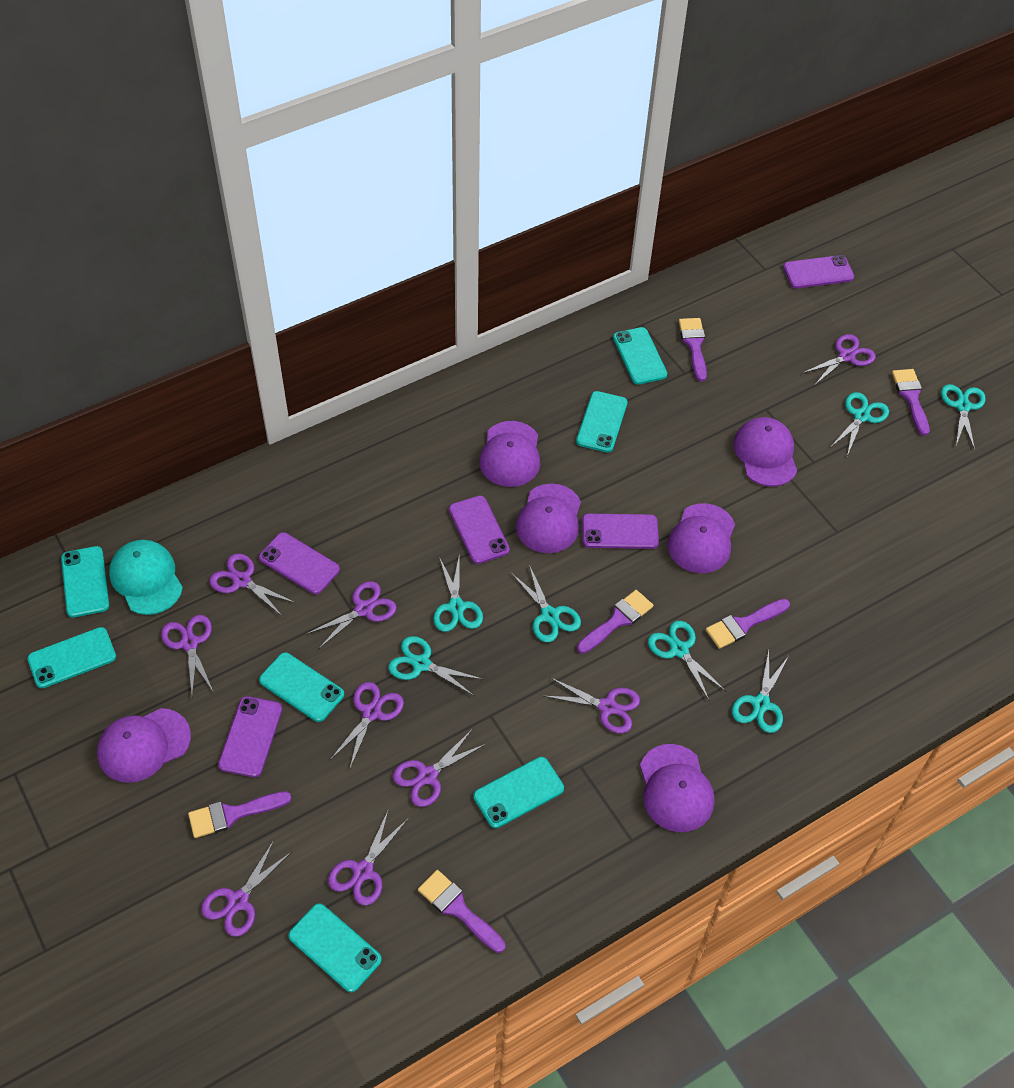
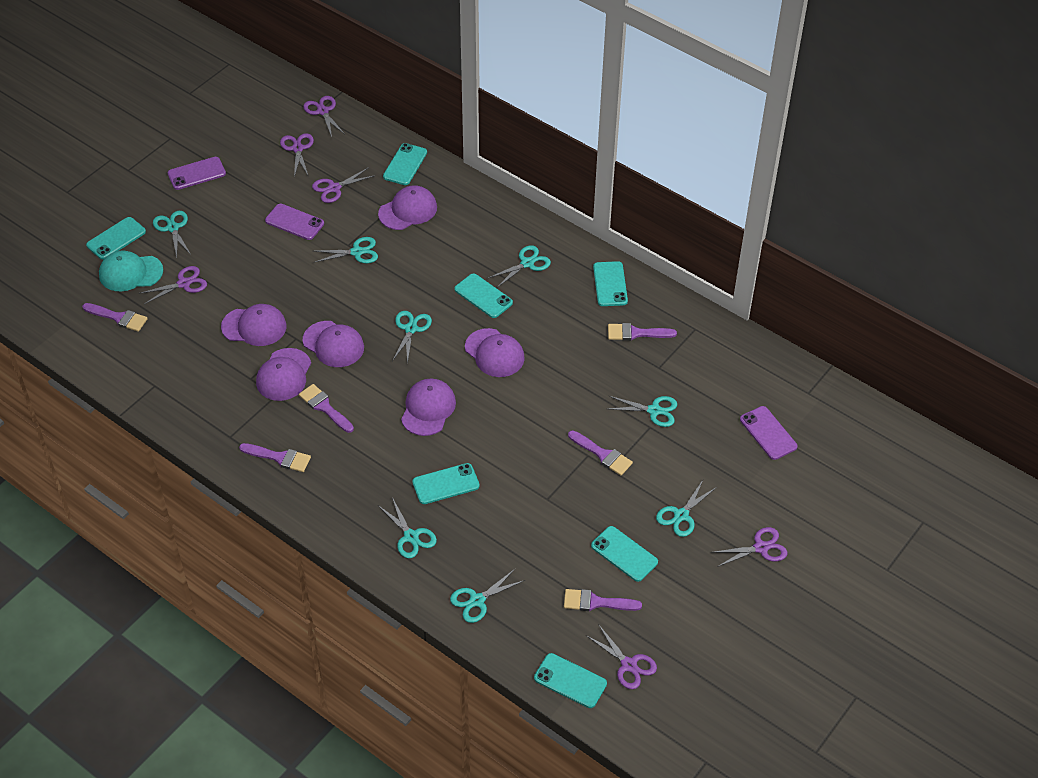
purple phone: 5 -> 3
purple scissors: 9 -> 6
turquoise scissors: 7 -> 8

